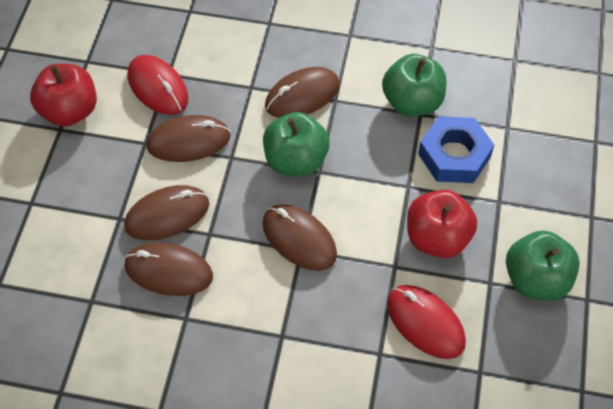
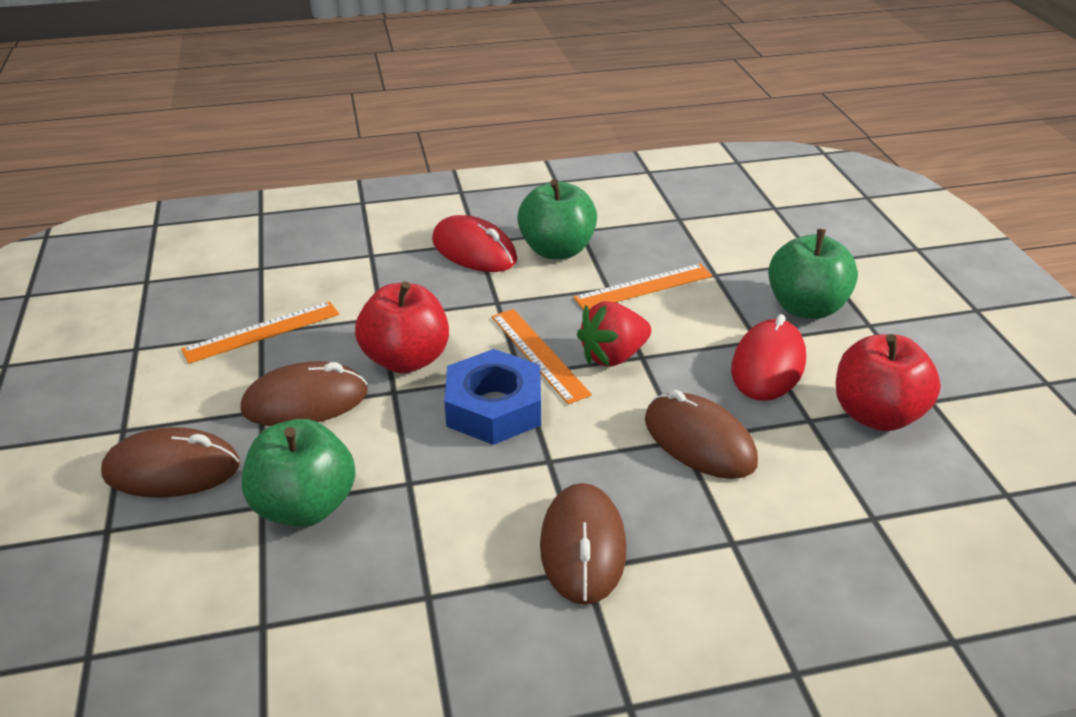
brown mouse: 5 -> 4
orange ruler: 0 -> 3
red strawberry: 0 -> 1

